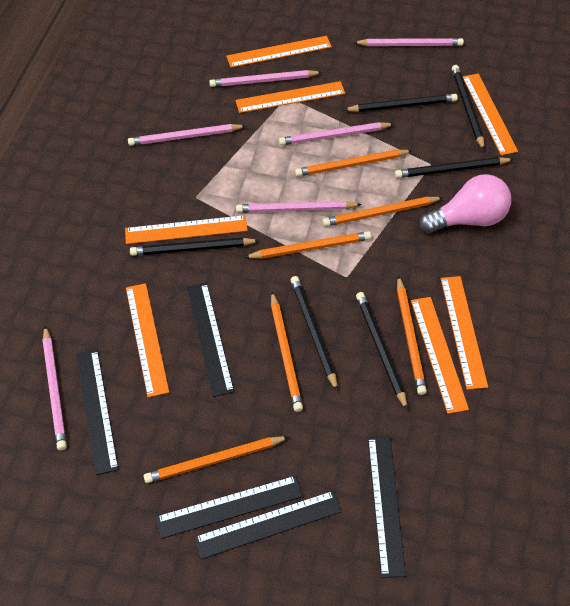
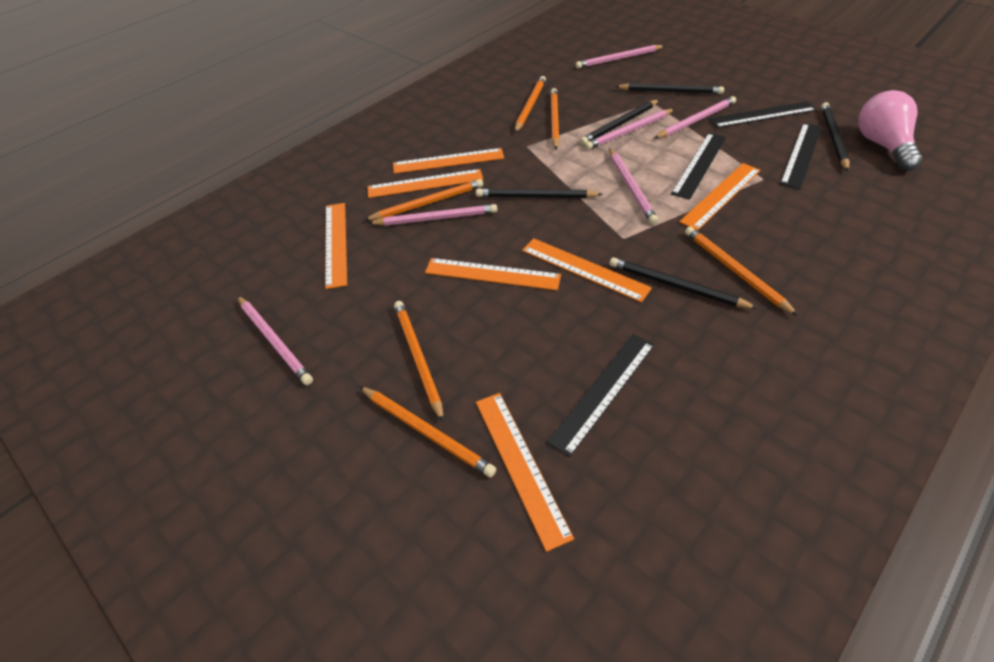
black pencil: 6 -> 5
black ruler: 5 -> 4

